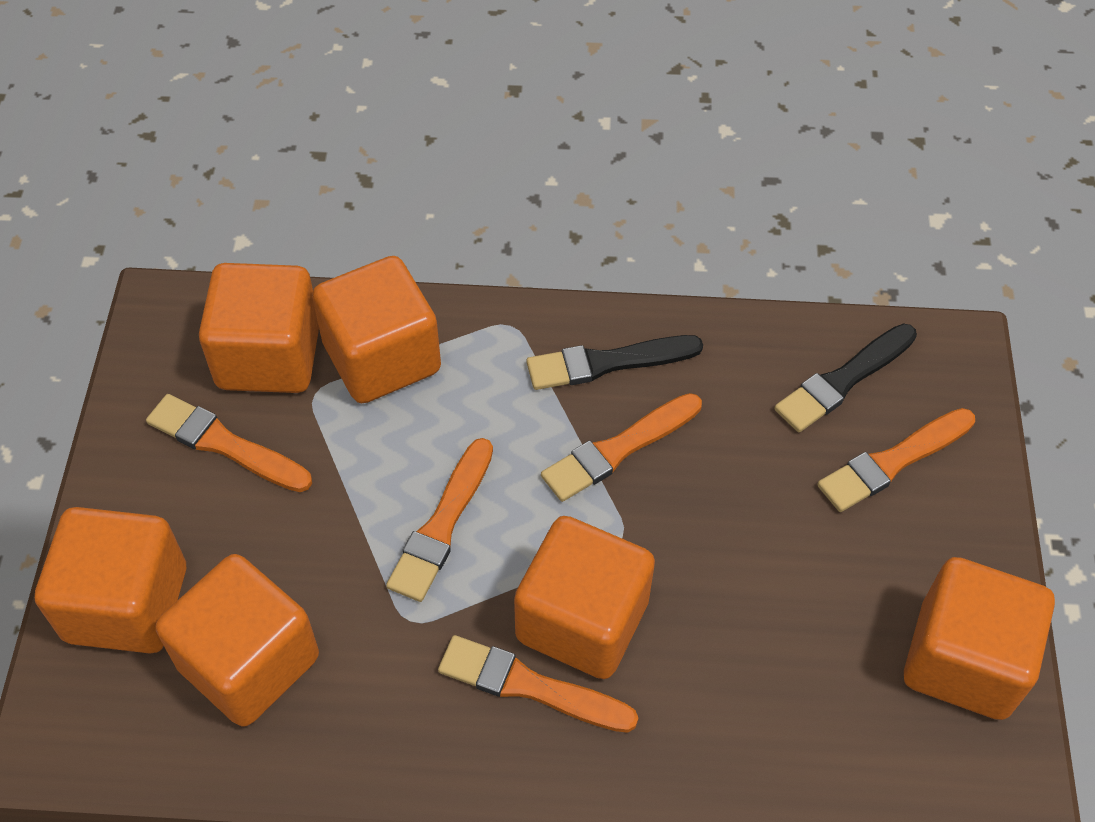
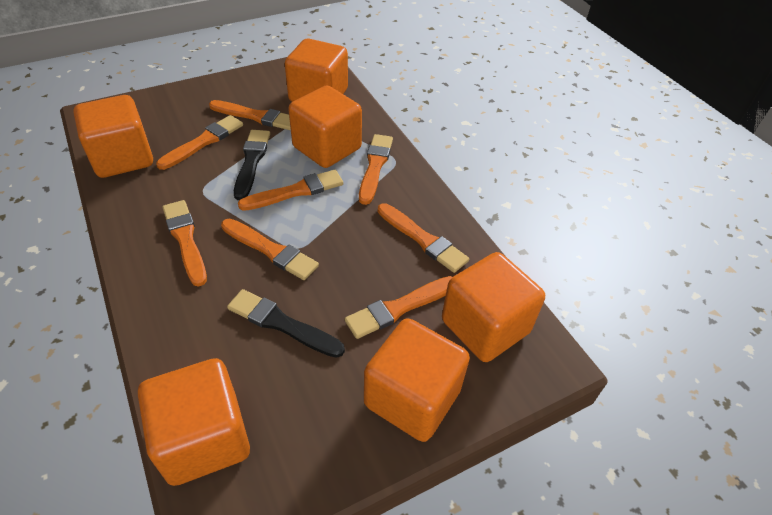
orange brush: 5 -> 8

